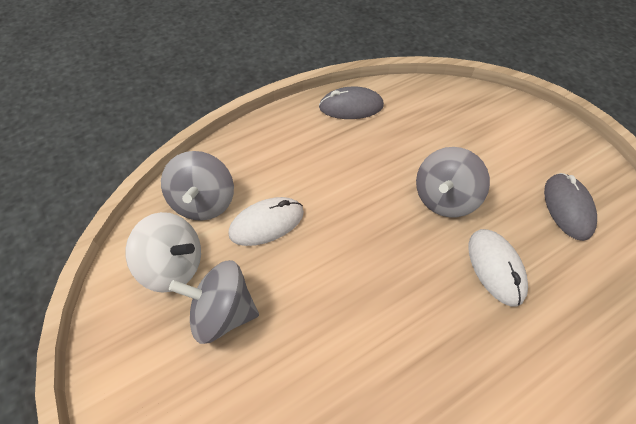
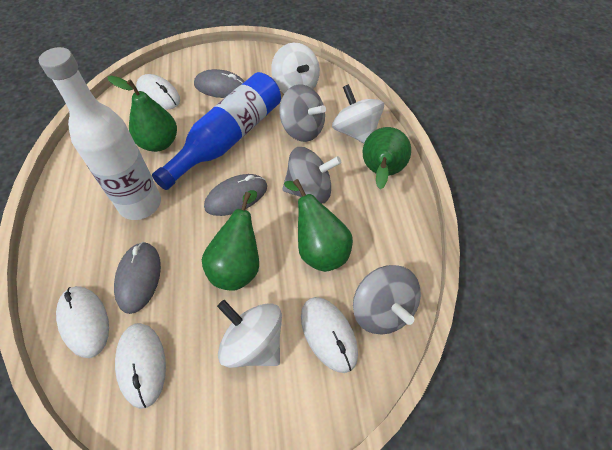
blue bottle: 0 -> 1
green pear: 0 -> 4
grey mouse: 2 -> 3
white bottle: 0 -> 1
white mouse: 2 -> 4
white spinning top: 1 -> 3

